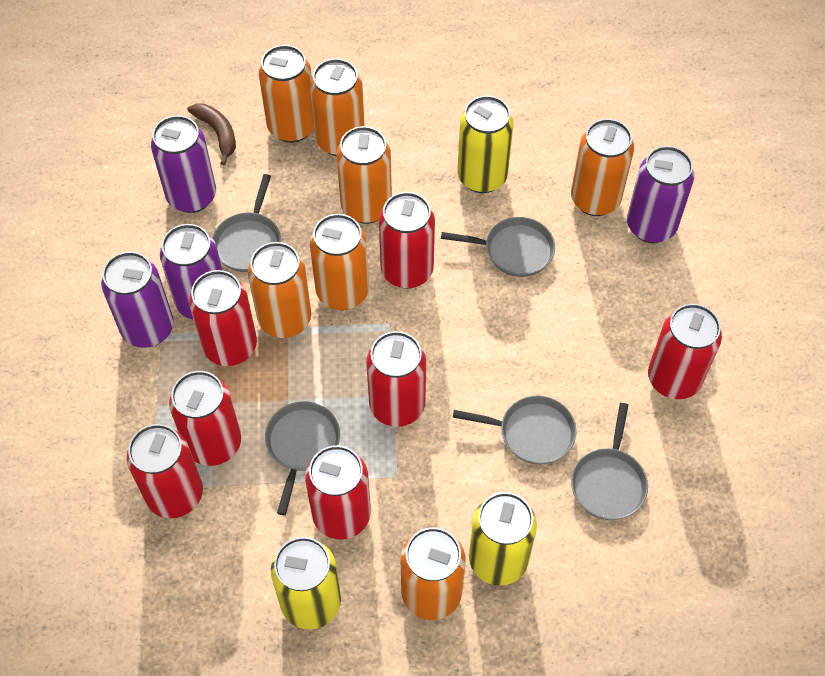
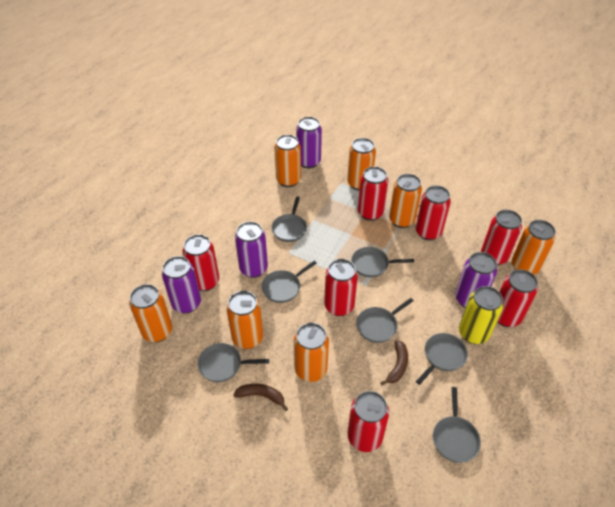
brown banana: 1 -> 2
grey pan: 5 -> 7
yellow can: 3 -> 1

